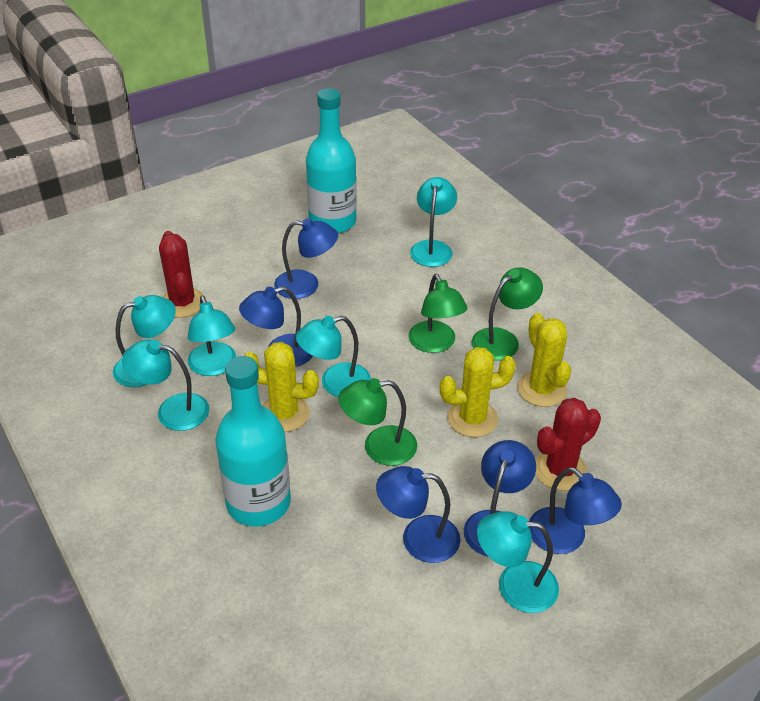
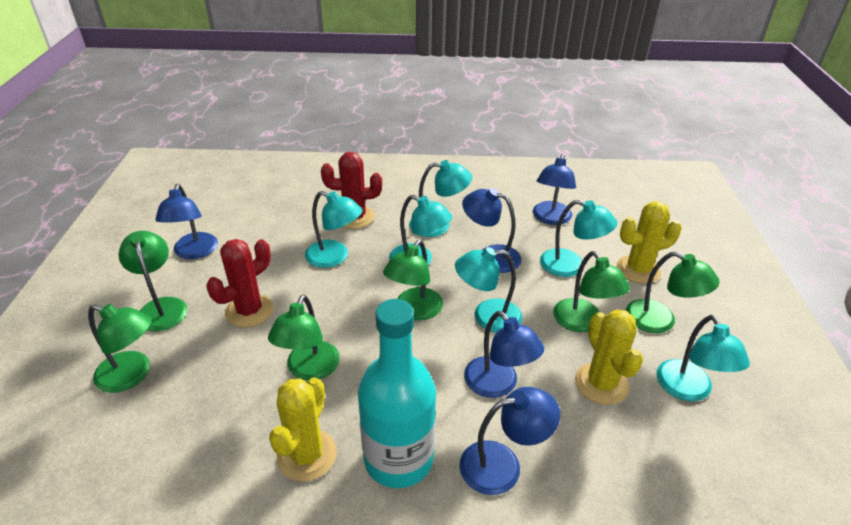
green lamp: 3 -> 6
turquoise bottle: 2 -> 1

